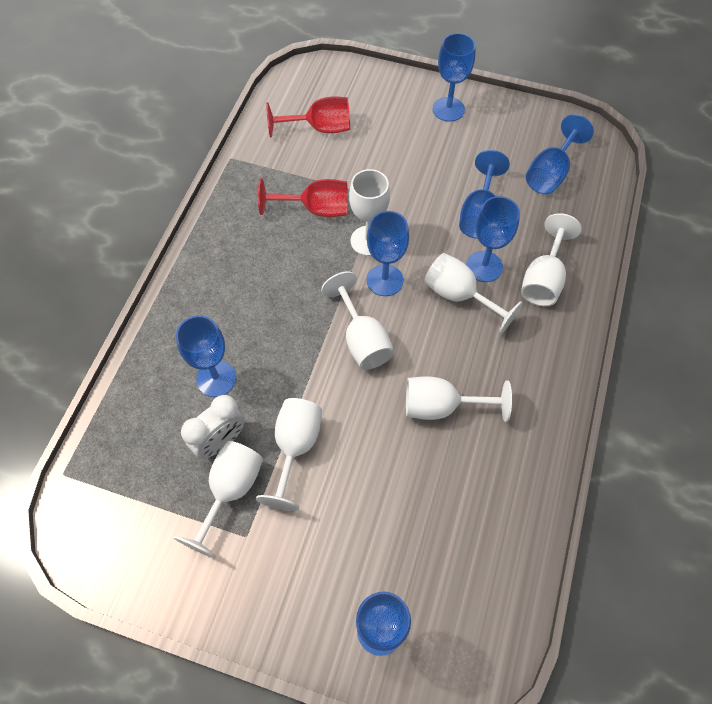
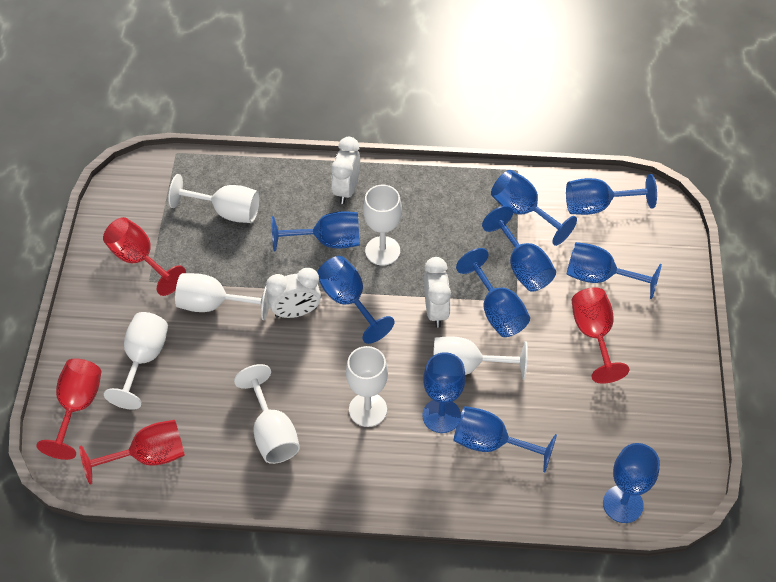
blue goblet: 7 -> 10
red goblet: 2 -> 4
white clock: 1 -> 3

